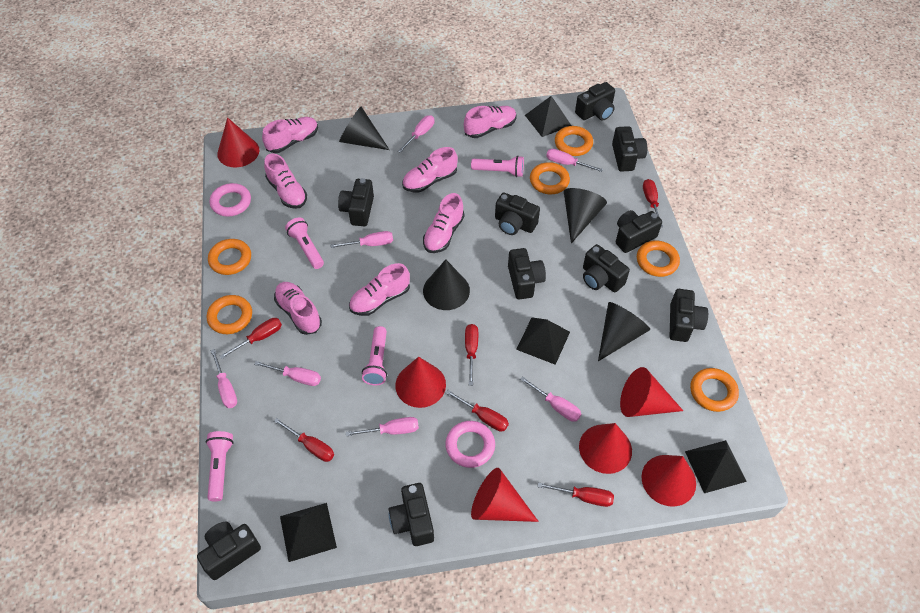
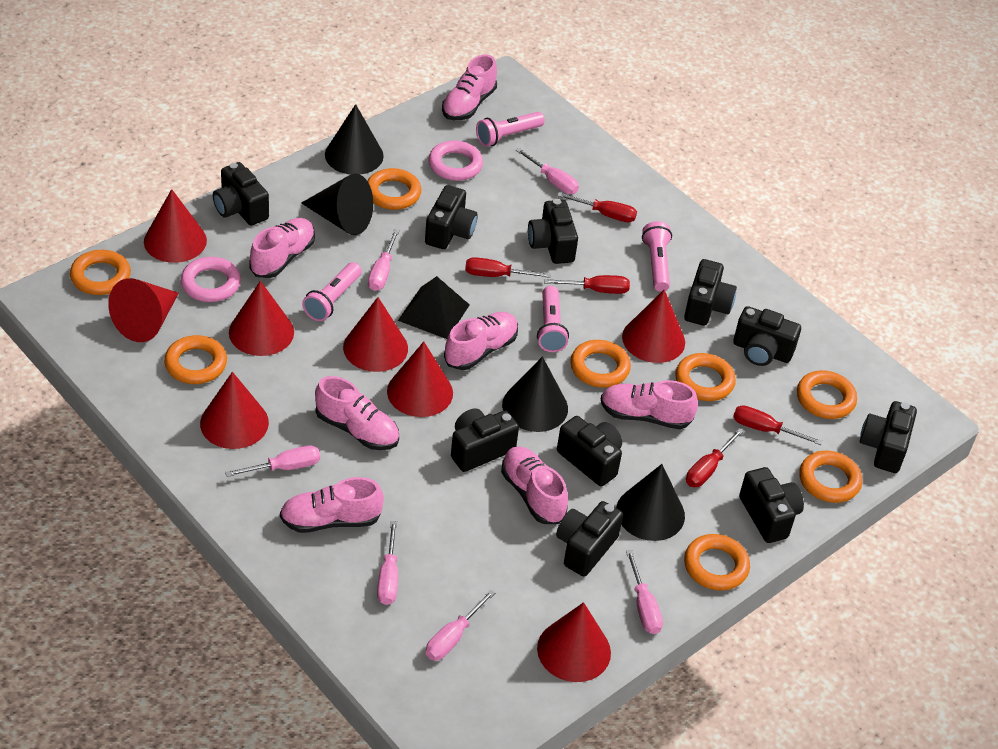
black pyramid: 4 -> 1
orange ring: 6 -> 8
pink screwdriver: 7 -> 6
red cone: 6 -> 8
red screwdriver: 6 -> 5

